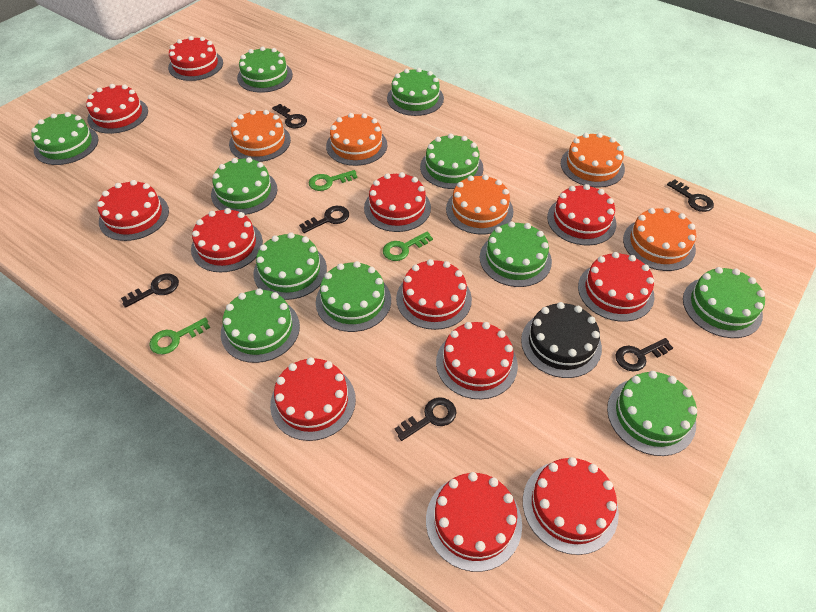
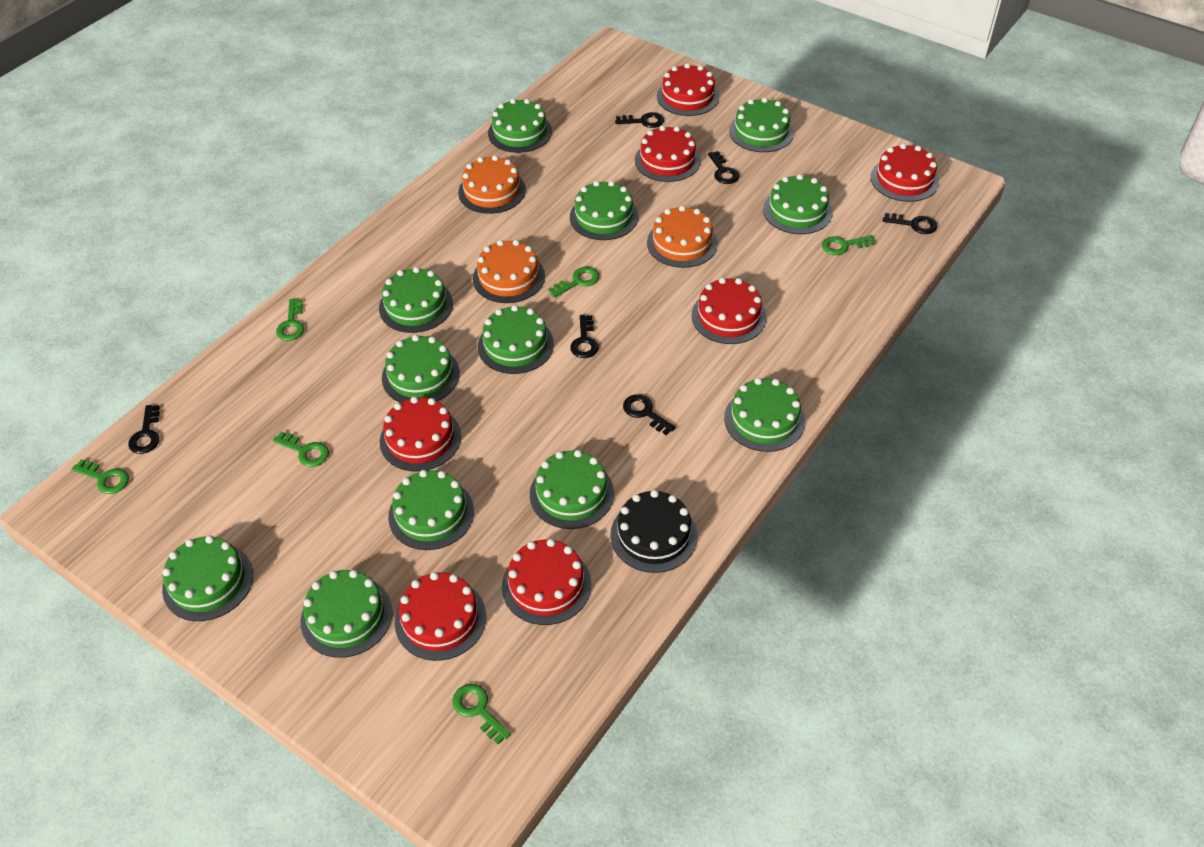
green cake: 11 -> 12
green key: 3 -> 6
orange cake: 5 -> 3
red cake: 12 -> 7

